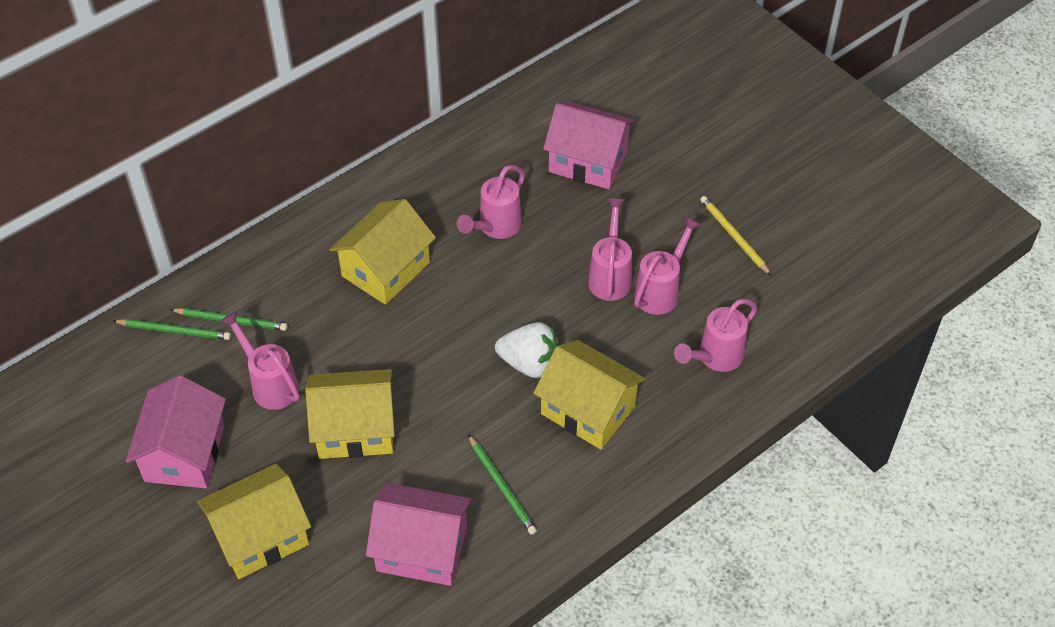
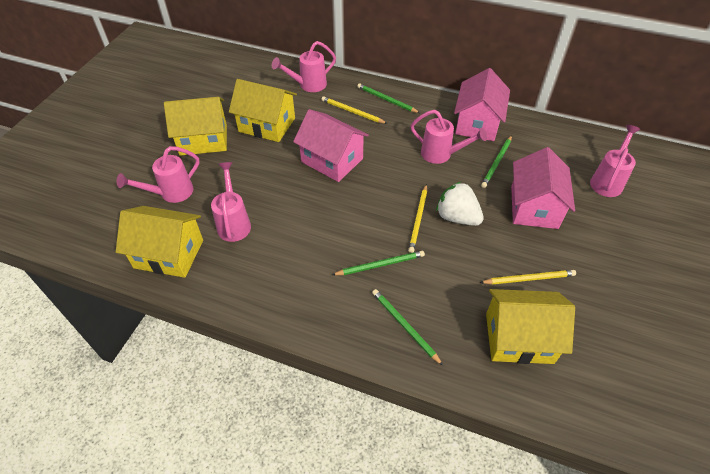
green pencil: 3 -> 4
yellow pencil: 1 -> 3

